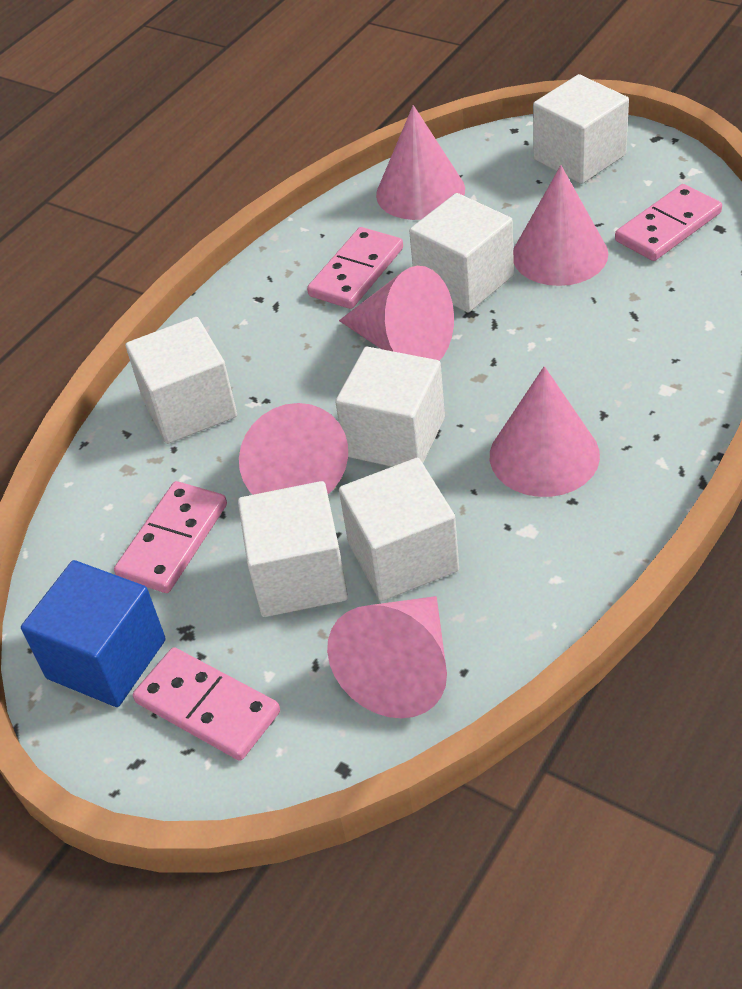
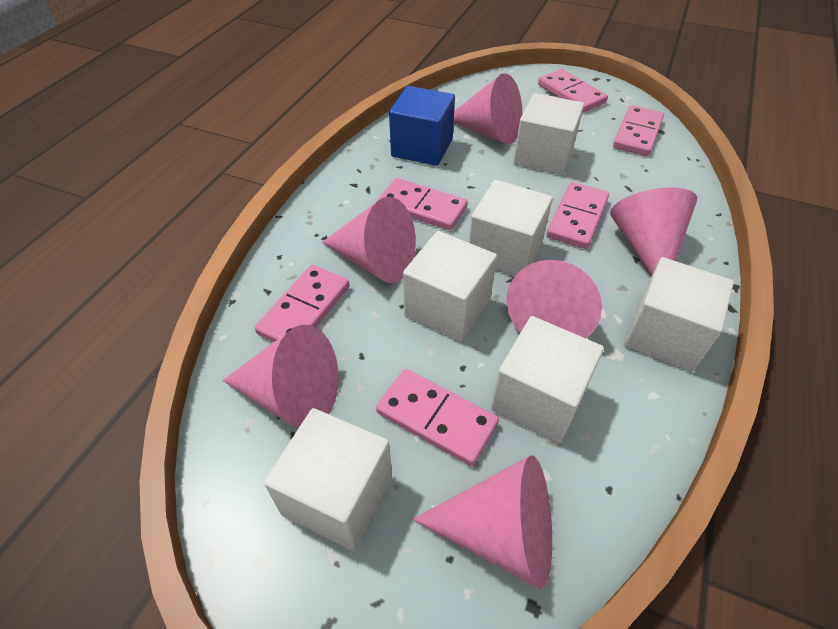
pink domino: 4 -> 6

